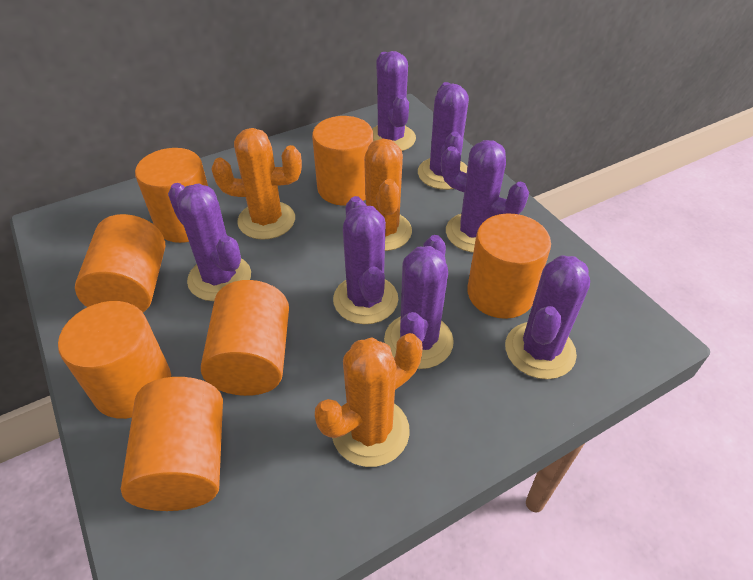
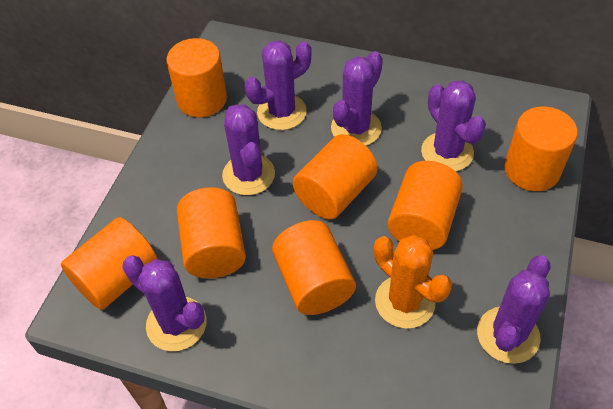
orange cactus: 3 -> 1
purple cactus: 7 -> 6

